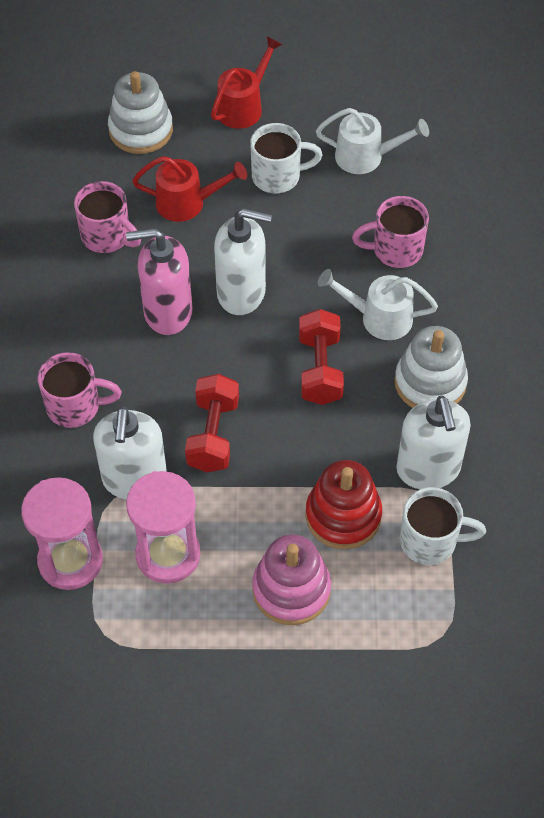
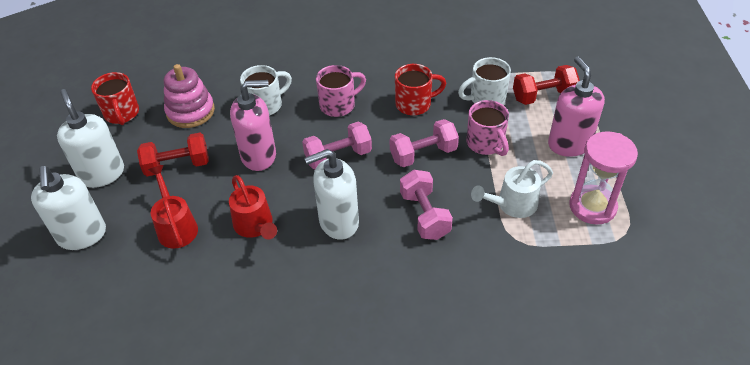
pink dumbbell: 0 -> 3
pink hourglass: 2 -> 1
pink mug: 3 -> 2
pink soap dispenser: 1 -> 2
red mug: 0 -> 2
red stacking toy: 1 -> 0
white stacking toy: 2 -> 0
white watering can: 2 -> 1

